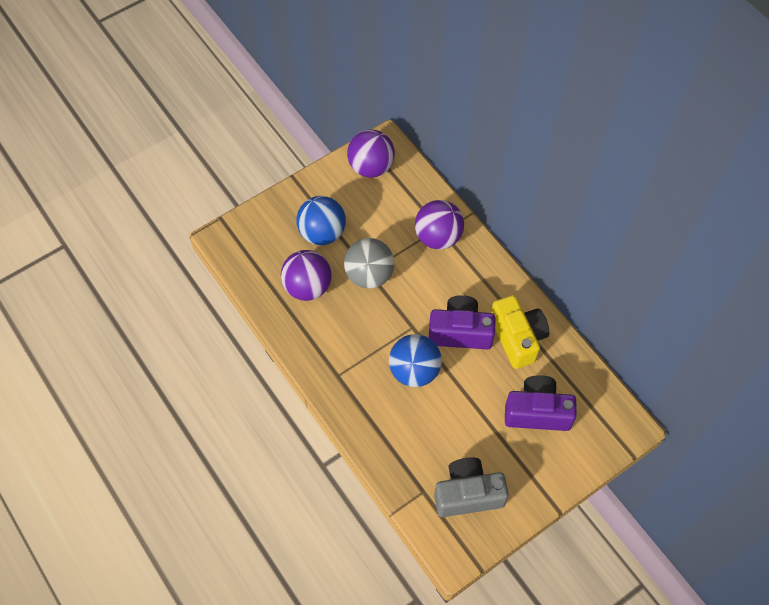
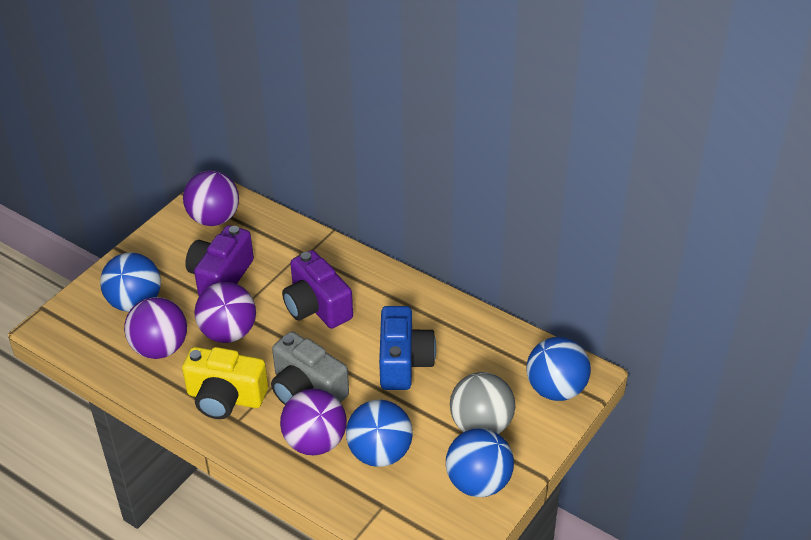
blue ball: 2 -> 4
blue camera: 0 -> 1
purple ball: 3 -> 4

